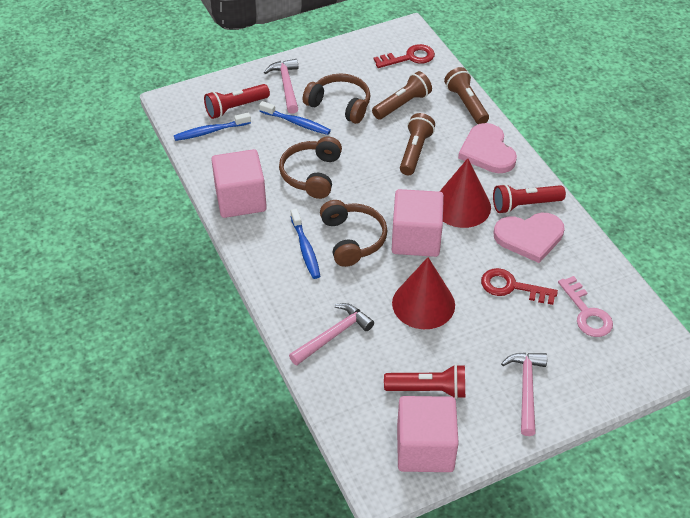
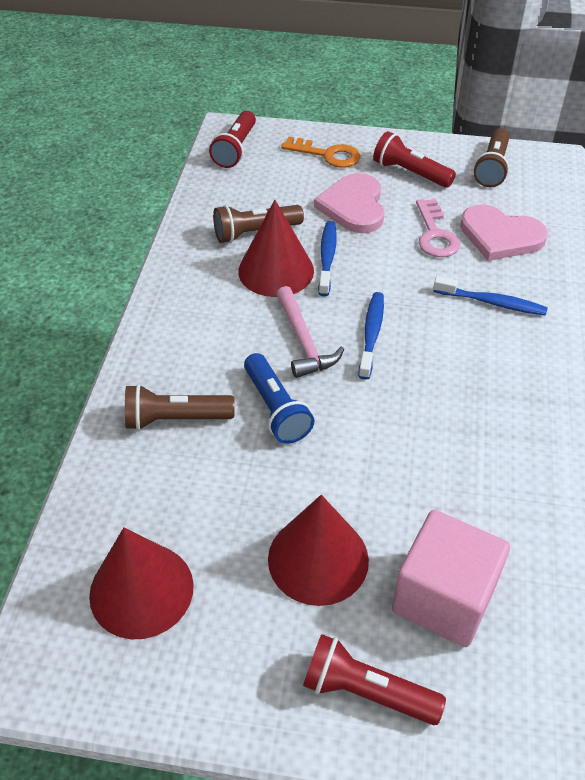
blue flashlight: 0 -> 1
brown headphones: 3 -> 0
orange key: 0 -> 1
pink cube: 3 -> 1
pink hammer: 3 -> 1
red cone: 2 -> 3
red key: 2 -> 0

